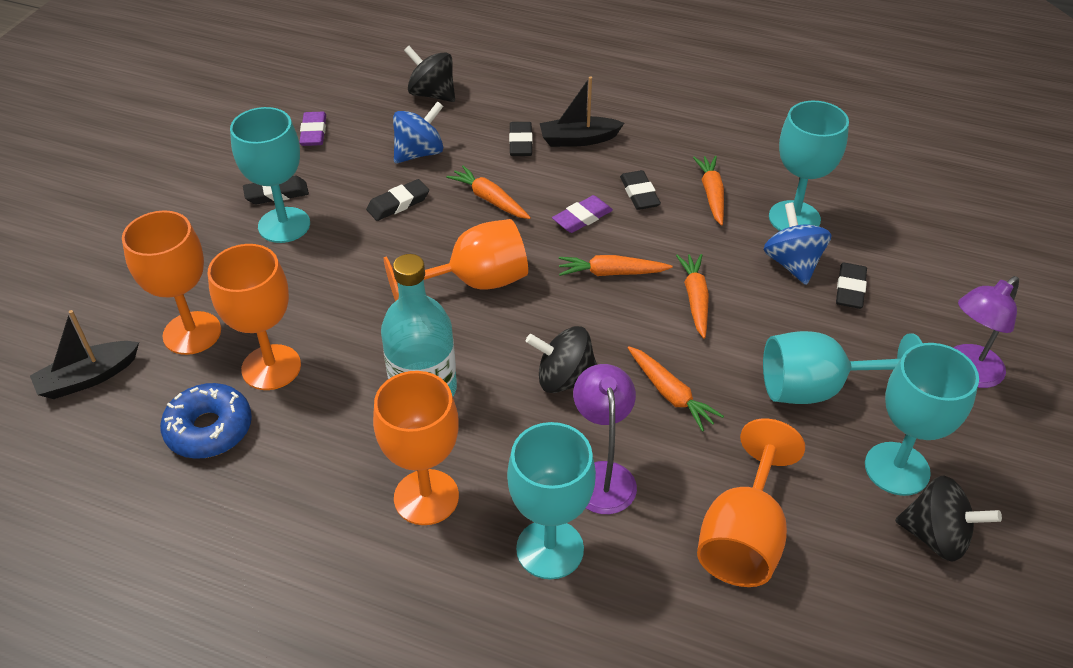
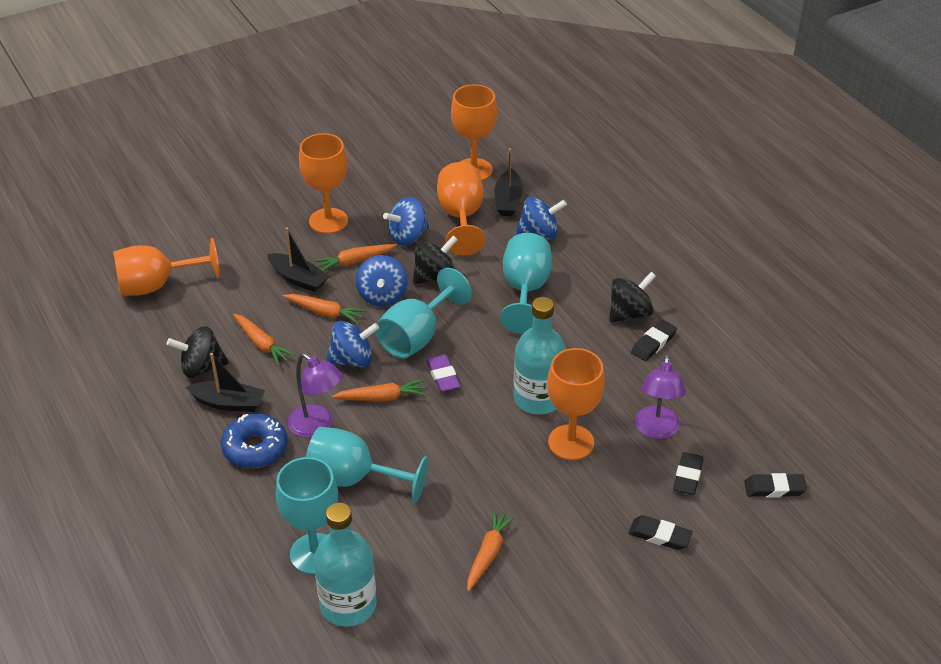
black boat: 2 -> 3
black eraser: 5 -> 4
blue spinning top: 2 -> 4
purple eraser: 2 -> 1
turquoise bottle: 1 -> 2
turquoise goblet: 5 -> 4

